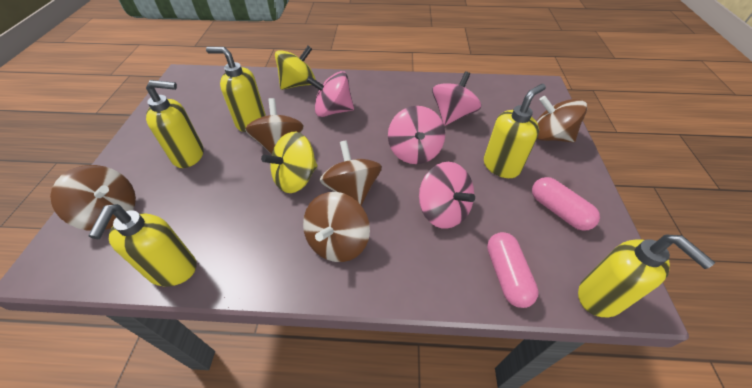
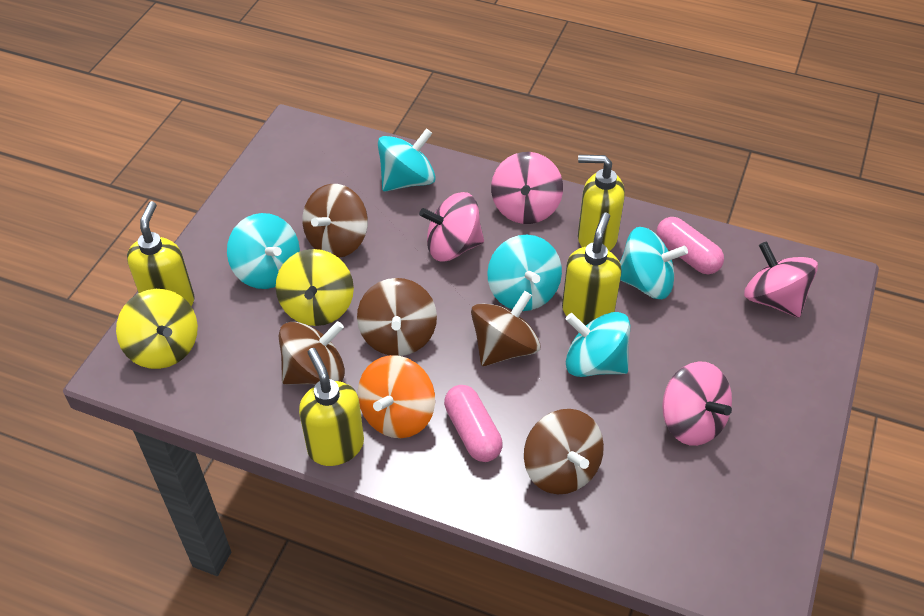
orange spinning top: 0 -> 1
turquoise spinning top: 0 -> 5
yellow soap dispenser: 5 -> 4

